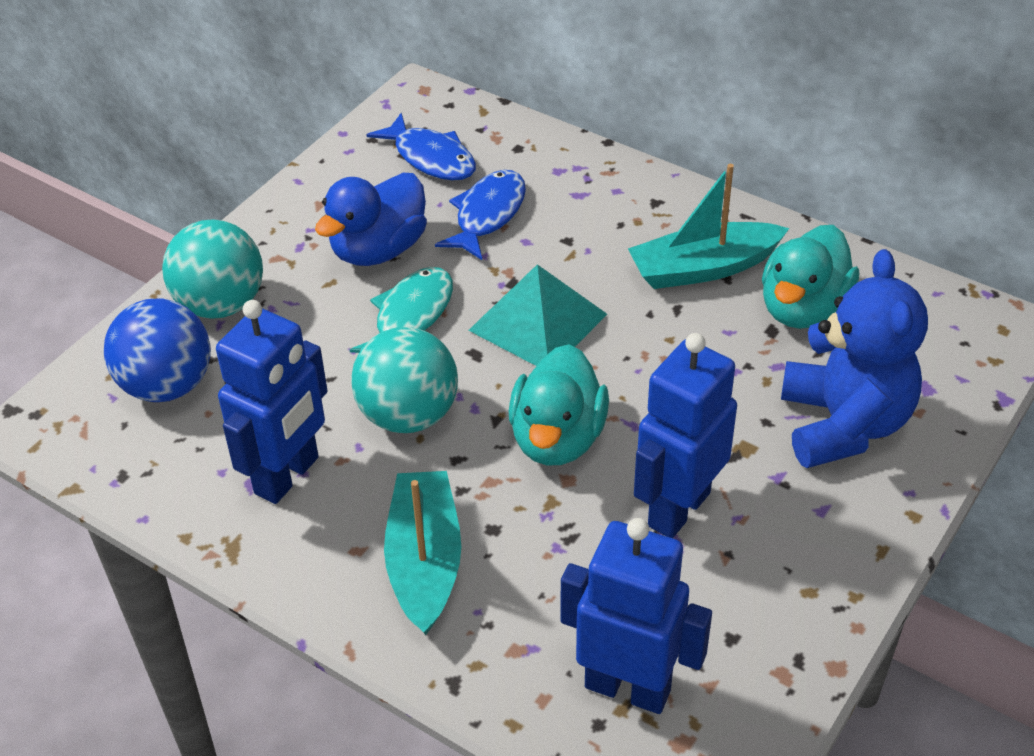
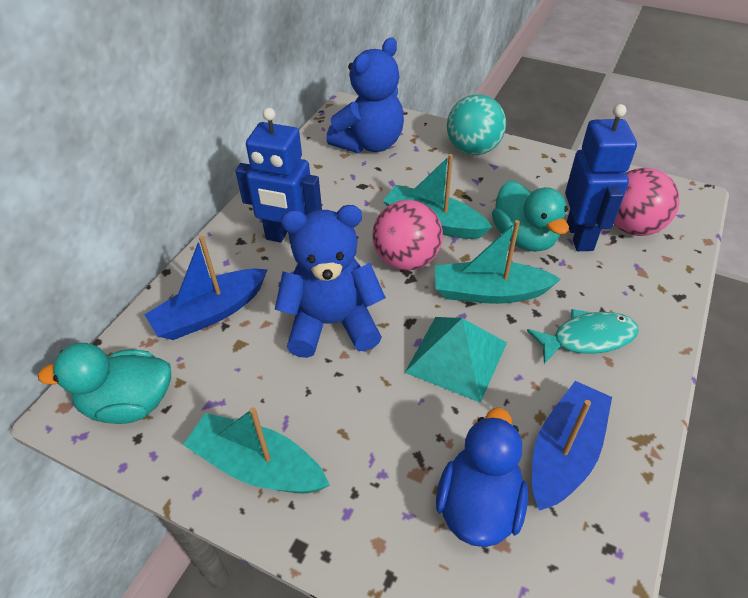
blue ball: 1 -> 0
blue boat: 0 -> 2
blue fish: 2 -> 0
blue robot: 3 -> 2
blue teddy bear: 1 -> 2
pink ball: 0 -> 2
turquoise ball: 2 -> 1
turquoise boat: 2 -> 3

